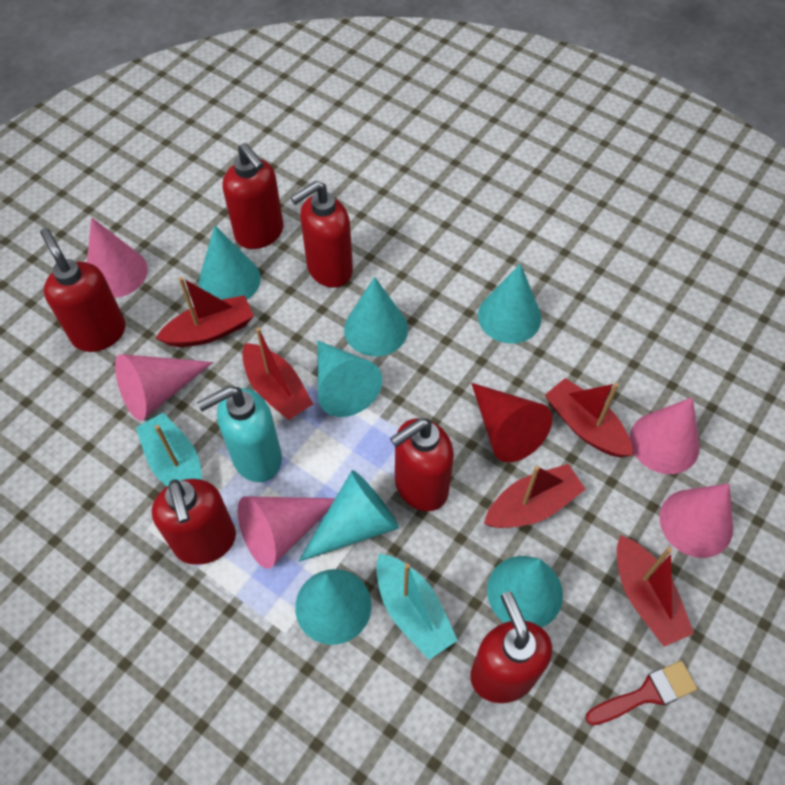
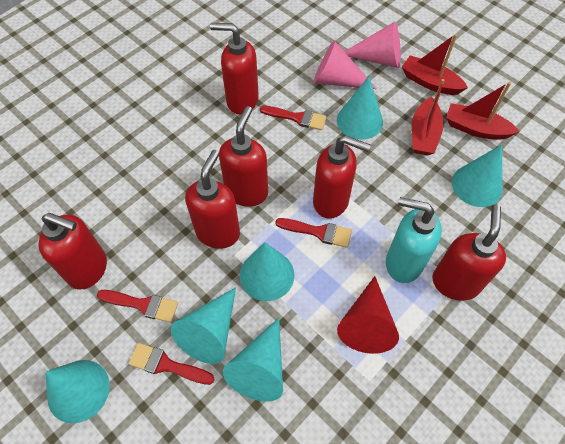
pink cone: 5 -> 2
red boat: 5 -> 3
red brush: 1 -> 4
turquoise boat: 2 -> 0
turquoise cone: 7 -> 6

